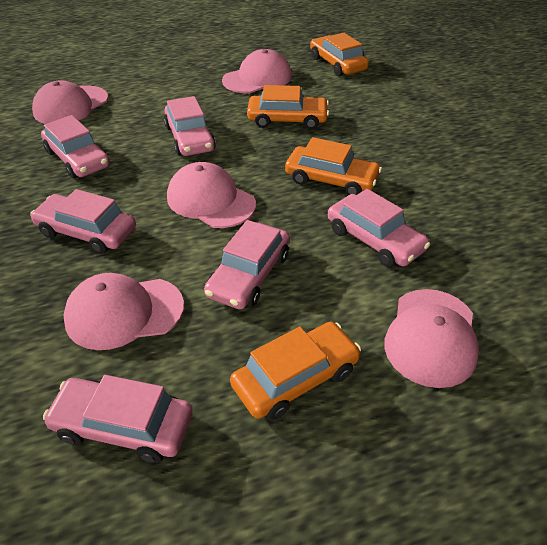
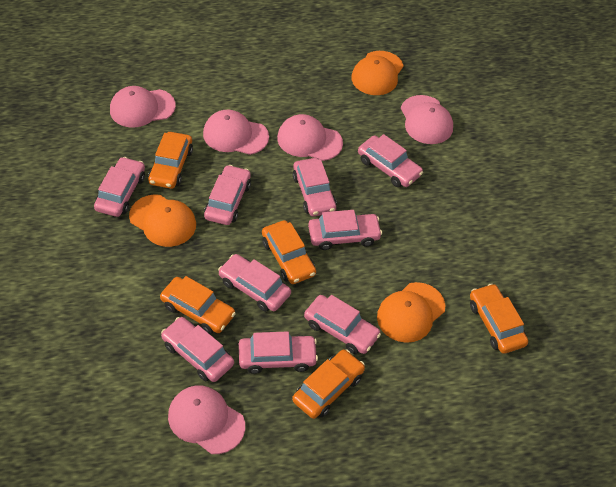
orange cap: 0 -> 3
orange car: 4 -> 5
pink car: 6 -> 9

